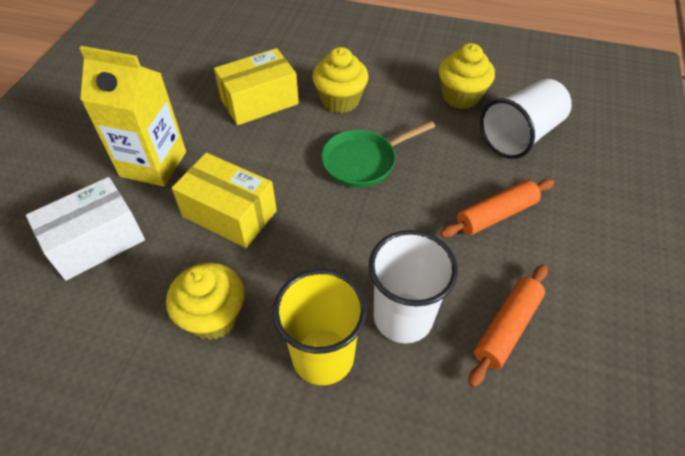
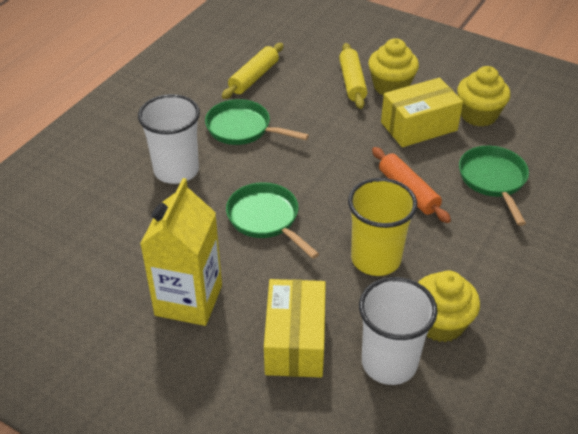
green pan: 1 -> 3
orange rolling pin: 2 -> 1
white box: 1 -> 0
yellow rolling pin: 0 -> 2

